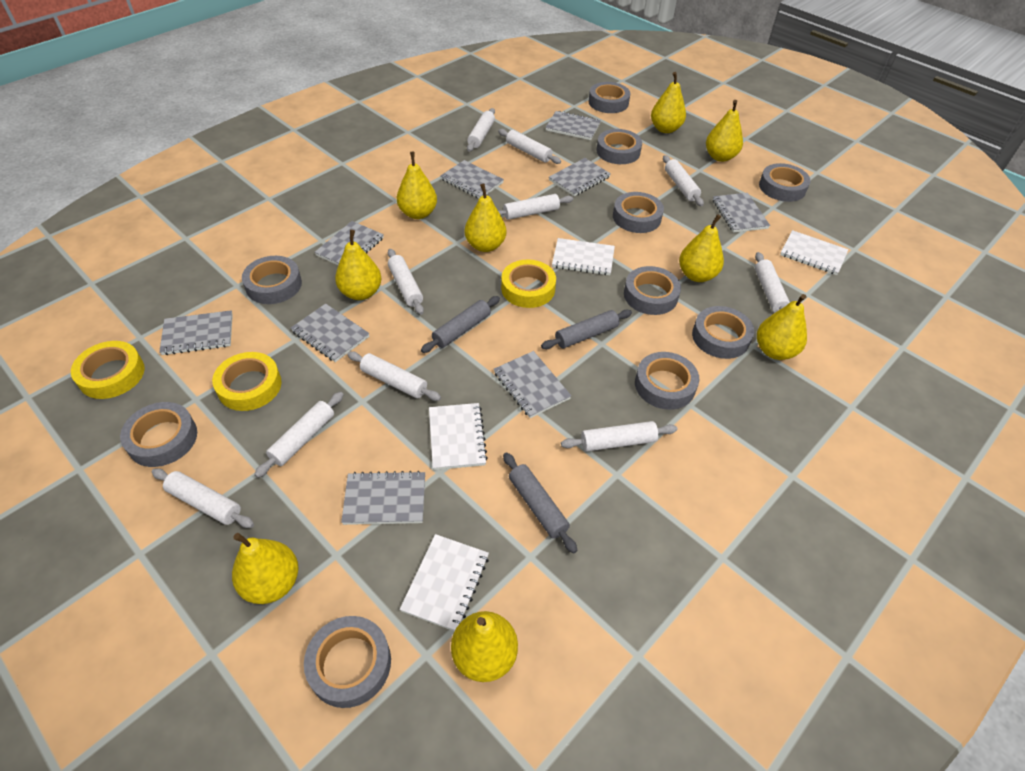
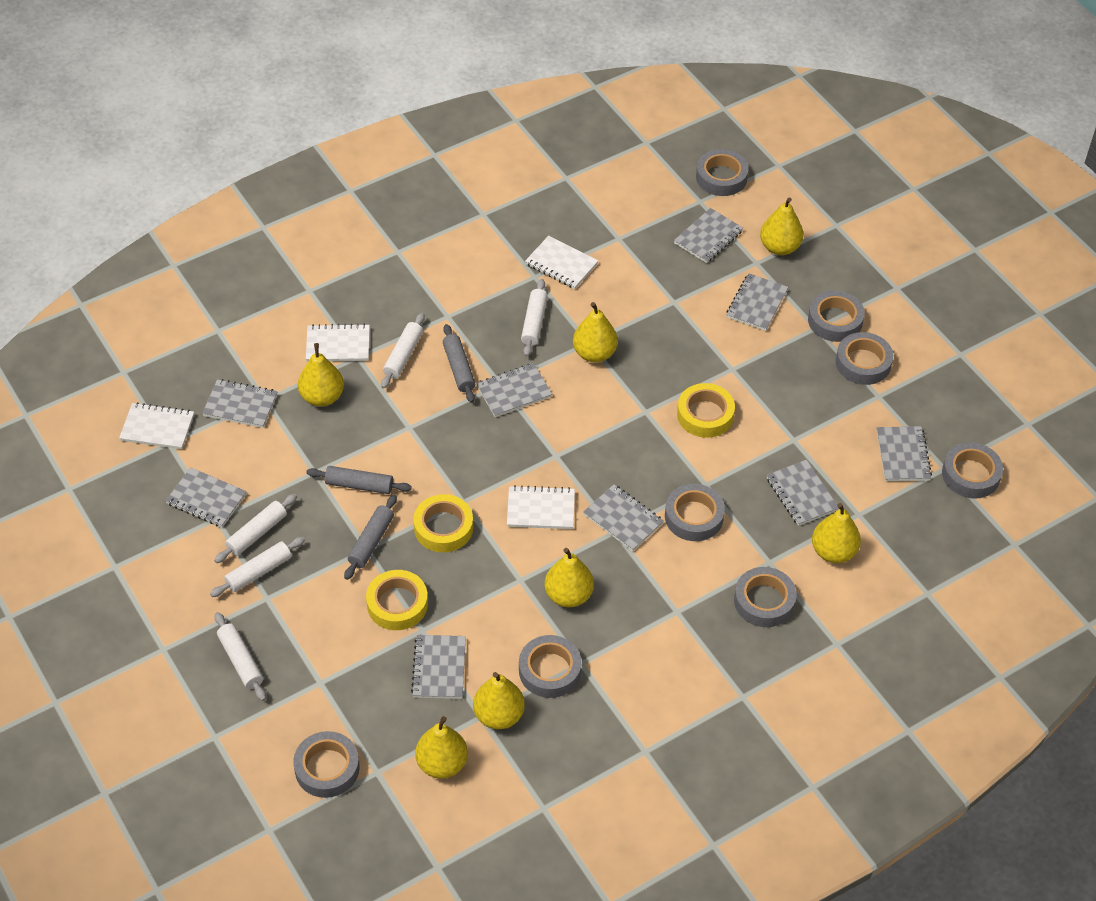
grey tape: 10 -> 8
white rolling pin: 10 -> 5
yellow pear: 9 -> 7

